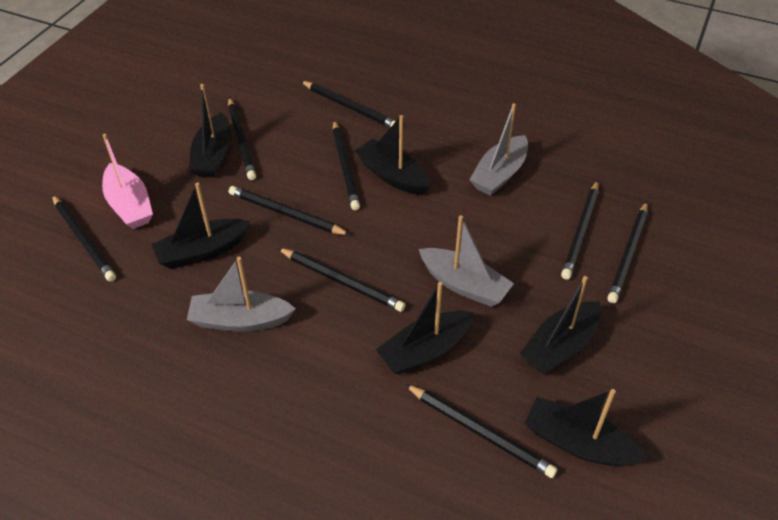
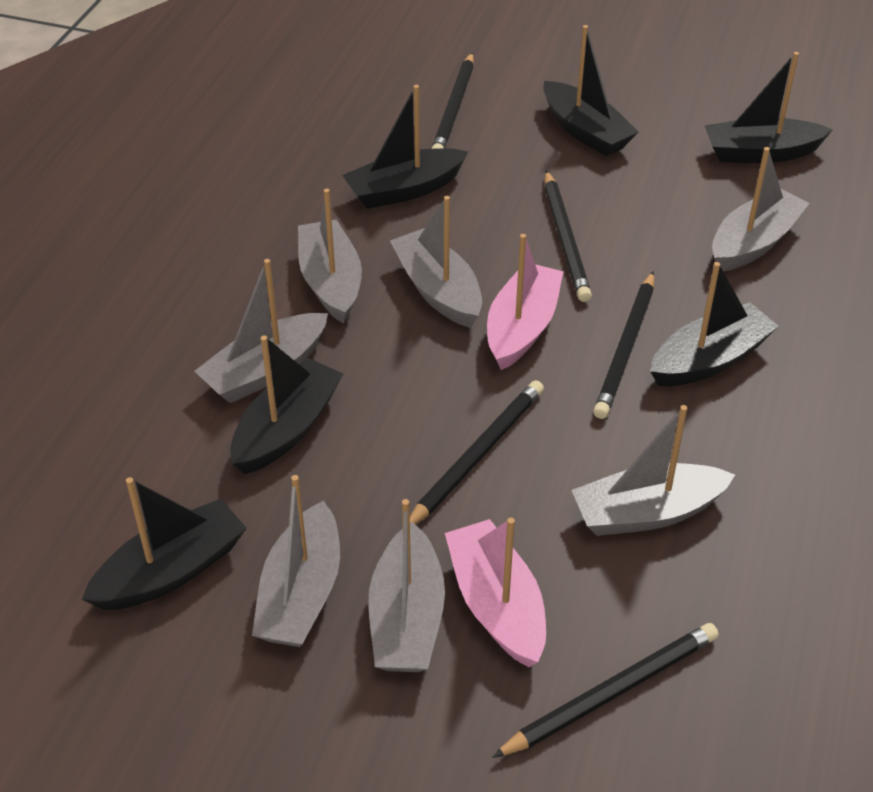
black pencil: 9 -> 5
grey boat: 3 -> 7
pink boat: 1 -> 2

